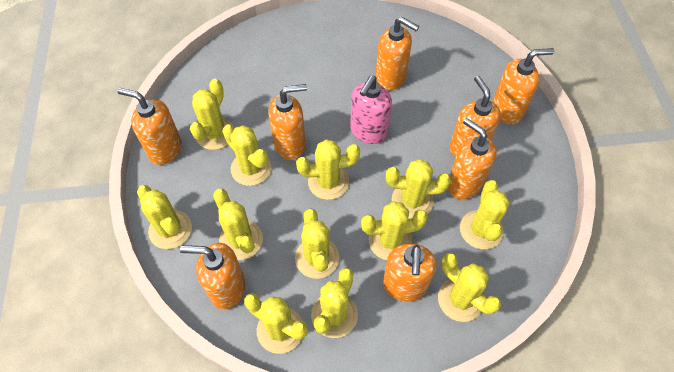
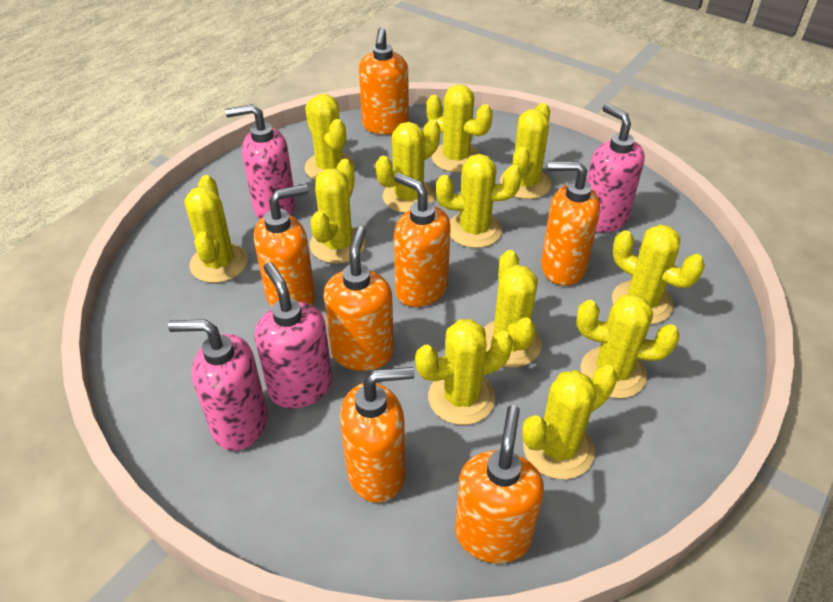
orange soap dispenser: 8 -> 7
pink soap dispenser: 1 -> 4

